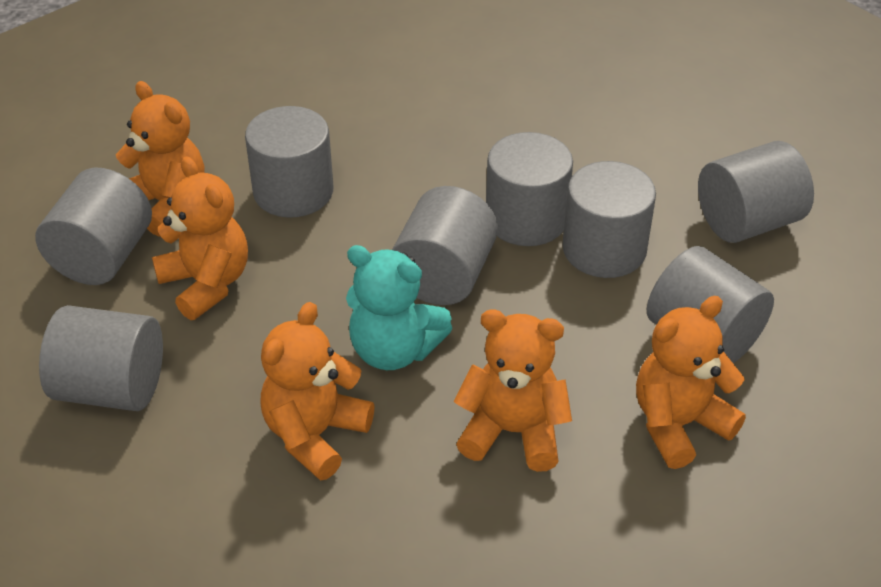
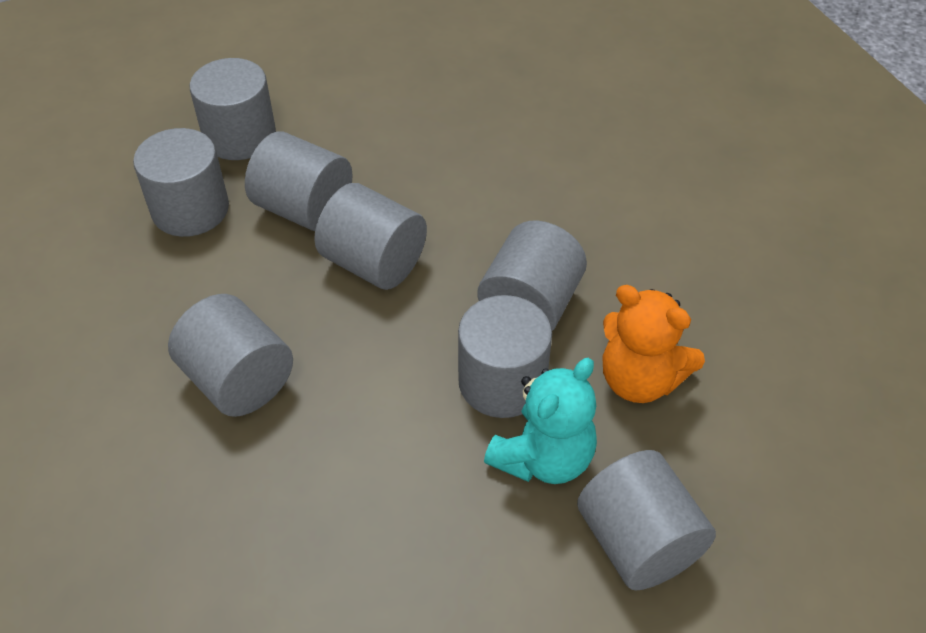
orange teddy bear: 5 -> 1

